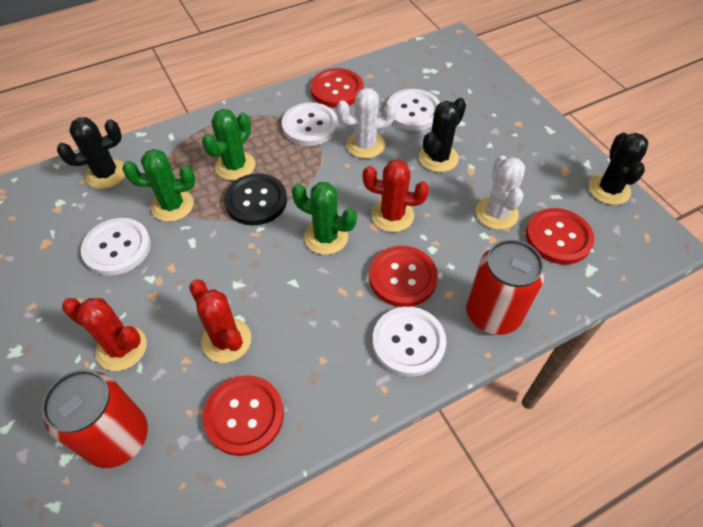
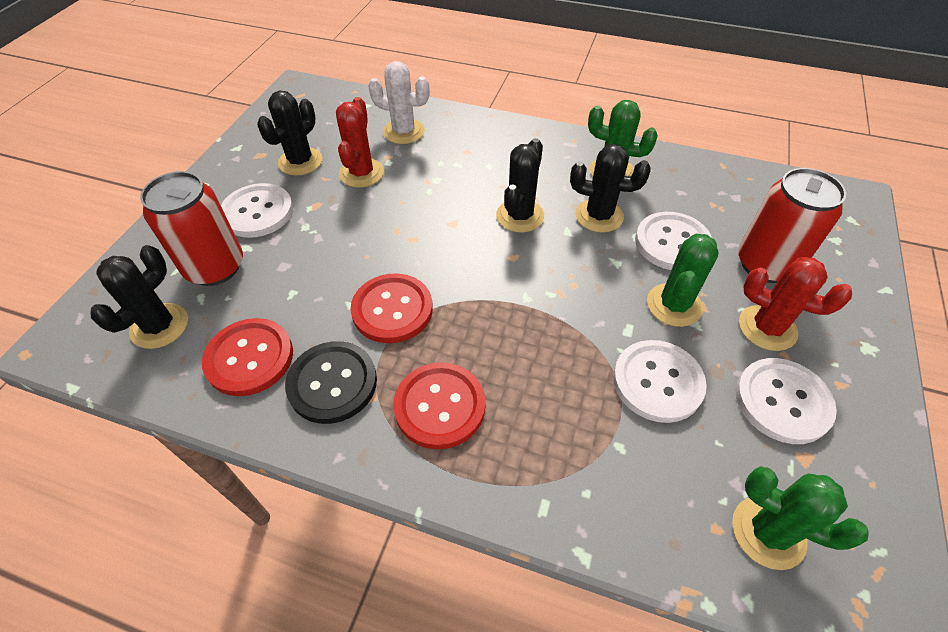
black cactus: 3 -> 4
red button: 4 -> 3
red cactus: 3 -> 2
white cactus: 2 -> 1

